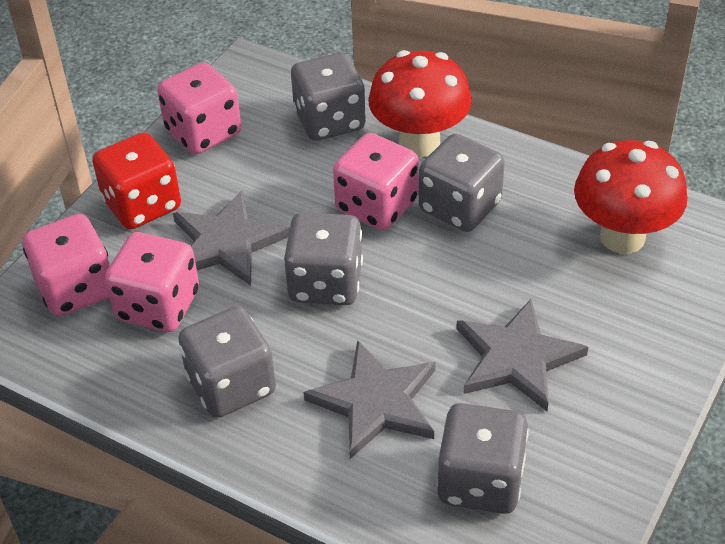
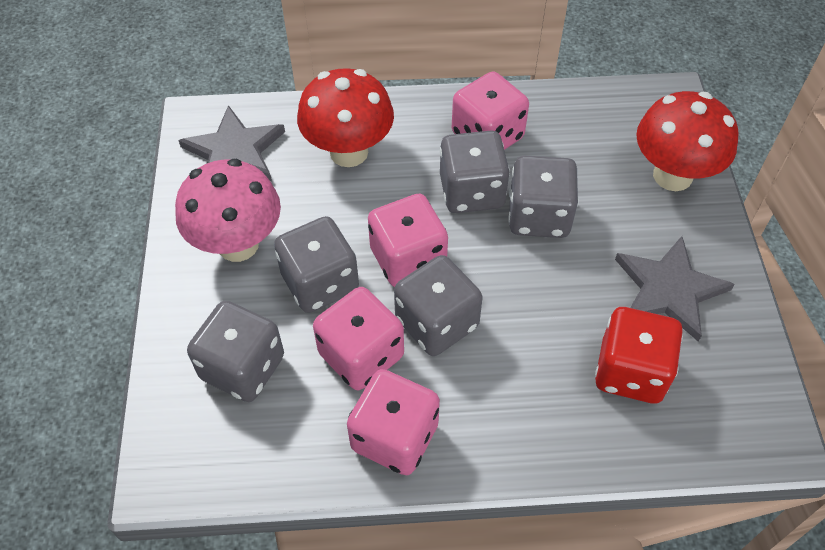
grey star: 3 -> 2
pink mushroom: 0 -> 1

